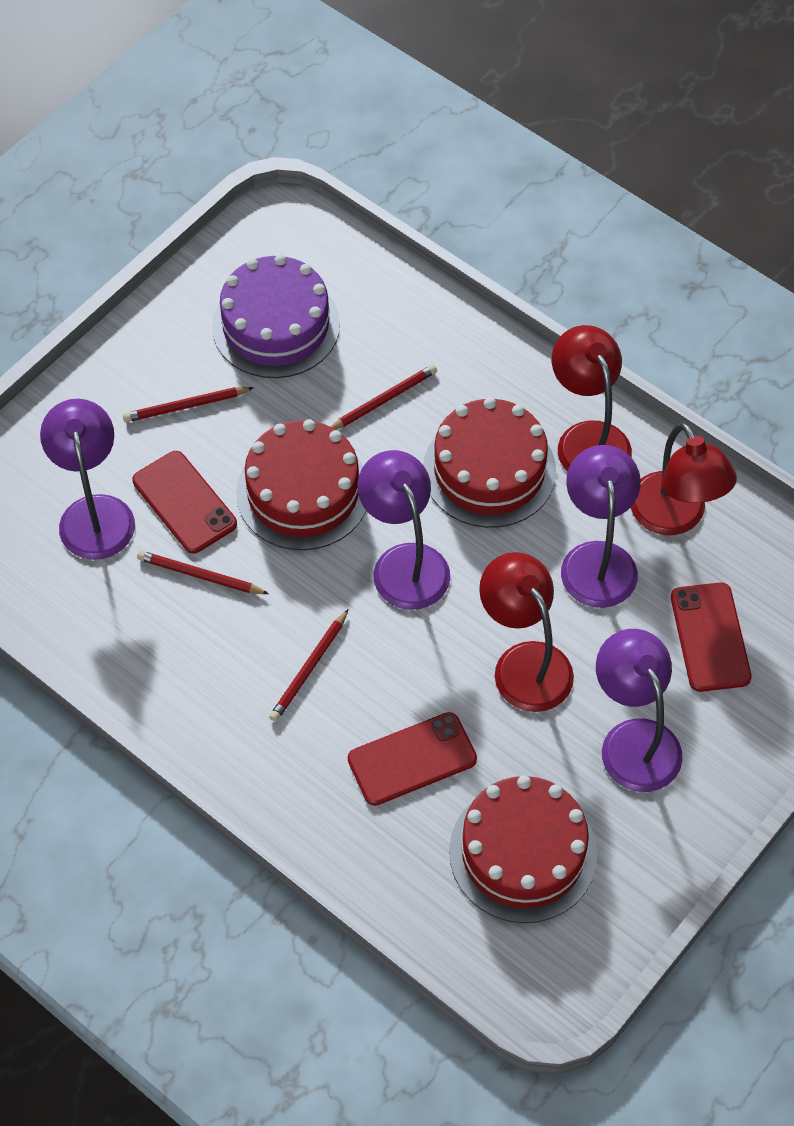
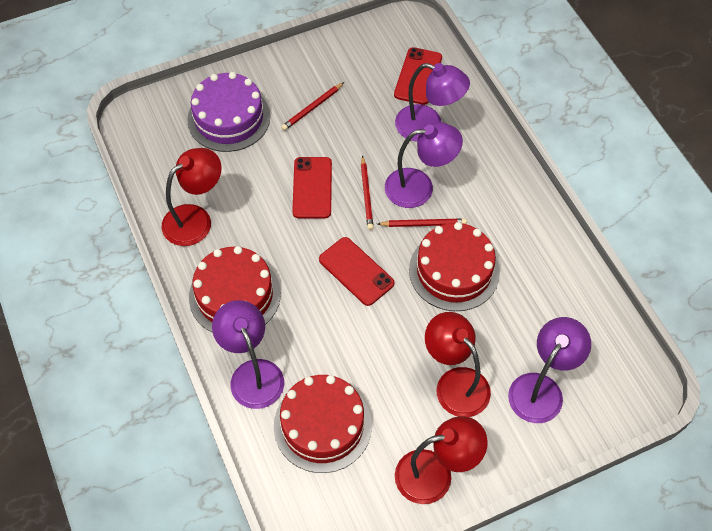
red pencil: 4 -> 3

